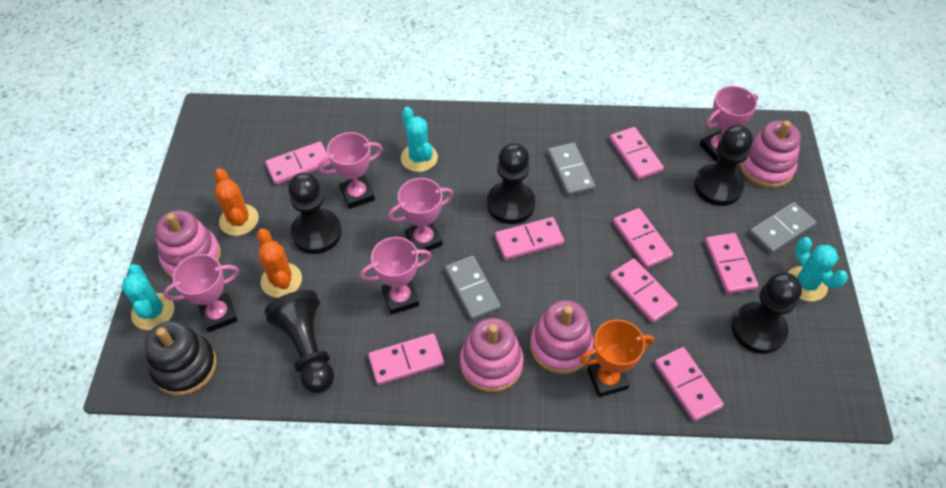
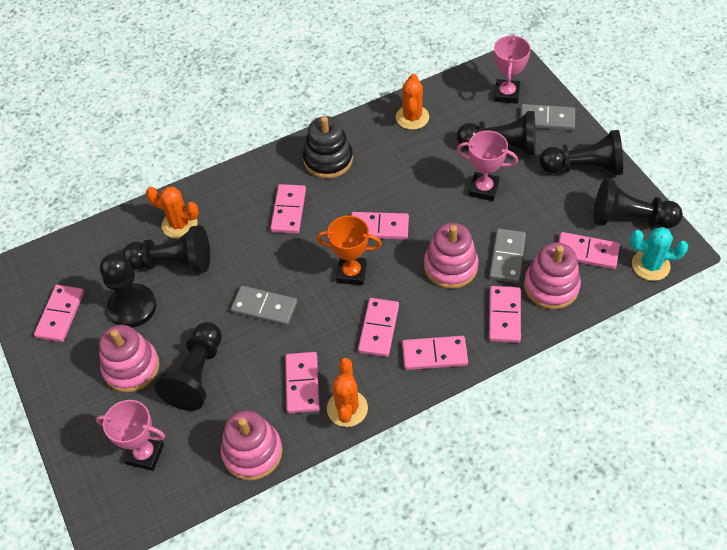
black pawn: 5 -> 6
orange cactus: 2 -> 3
pink trophy: 5 -> 3
turquoise cactus: 3 -> 1

